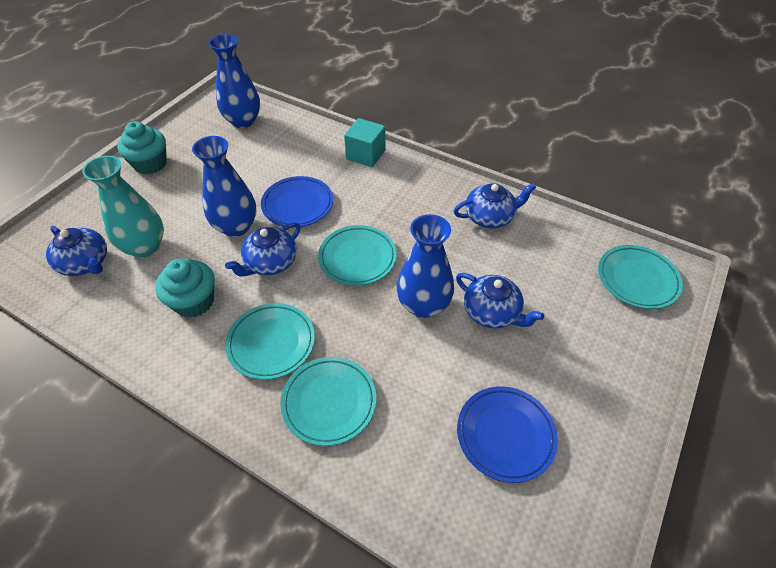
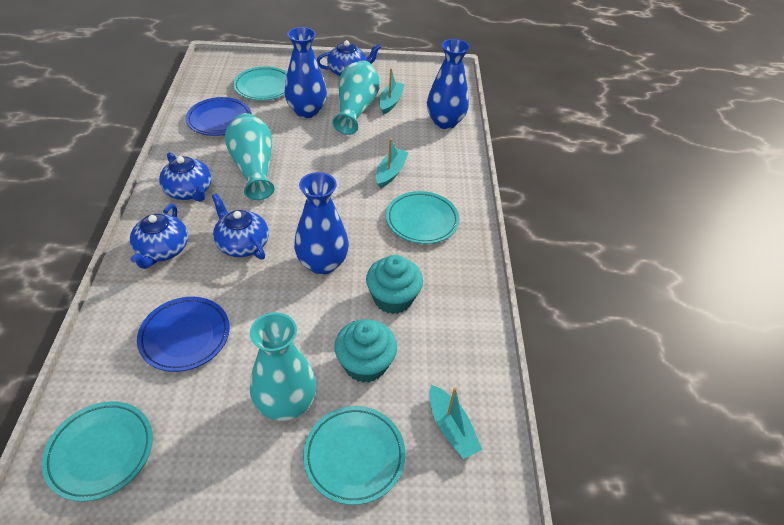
turquoise boat: 0 -> 3
turquoise cube: 1 -> 0
turquoise vase: 1 -> 3

